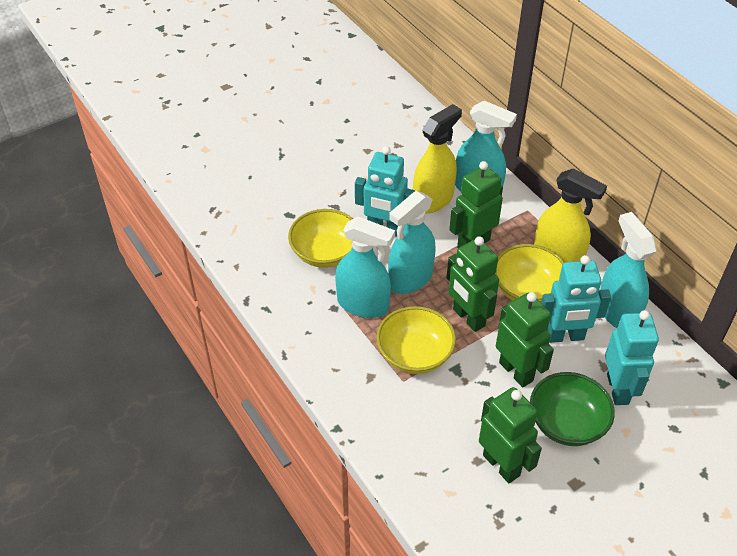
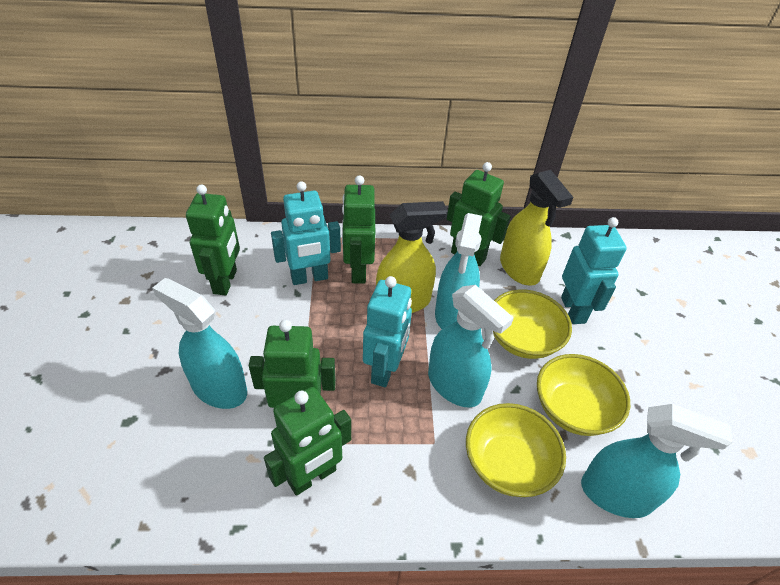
green bowl: 1 -> 0
green robot: 4 -> 5

